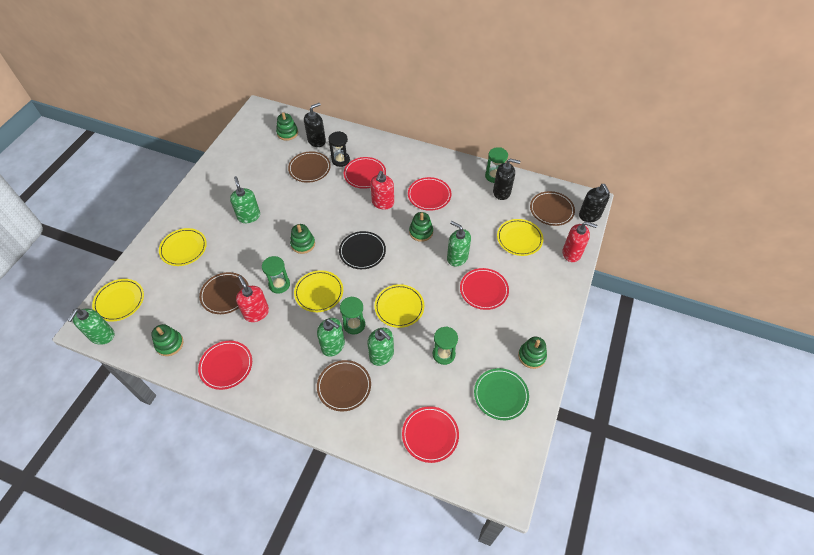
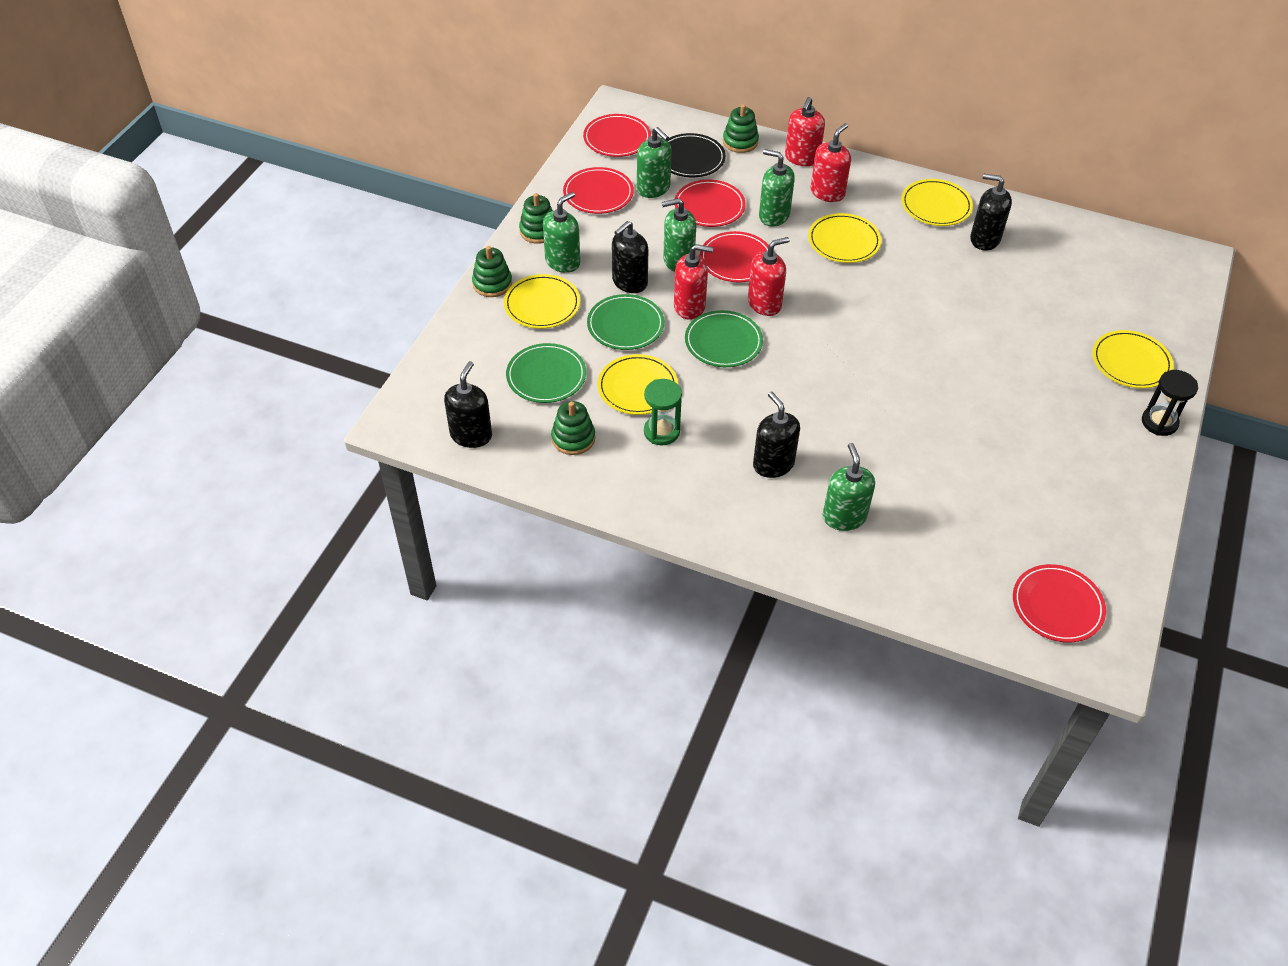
black soap dispenser: 3 -> 4
brown plate: 4 -> 0
green hourglass: 4 -> 1
green plate: 1 -> 3
green stacking toy: 5 -> 4
red soap dispenser: 3 -> 4

